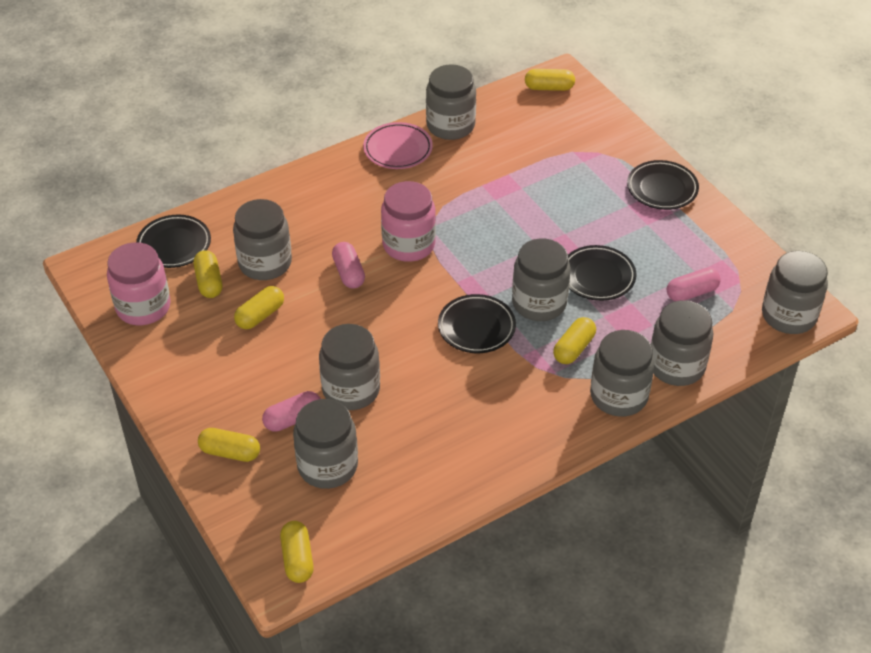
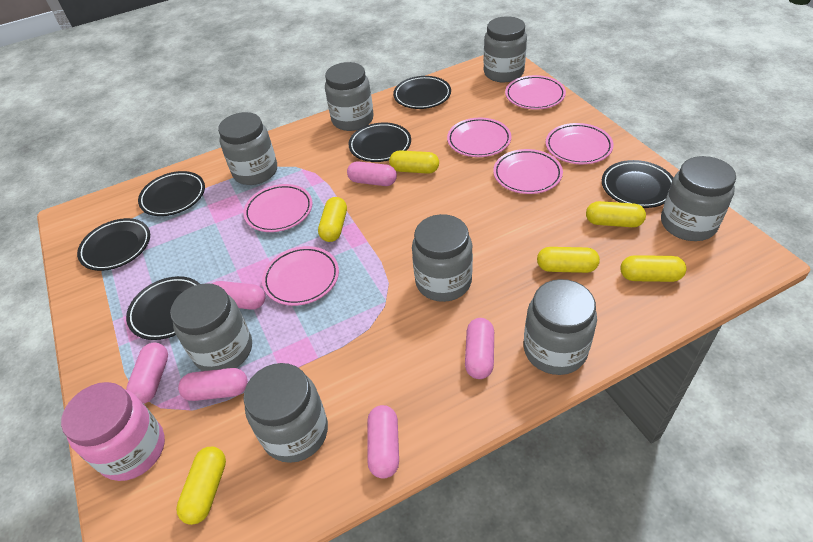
black plate: 4 -> 6
pink capsule: 3 -> 6
pink jar: 2 -> 1
pink plate: 1 -> 6

